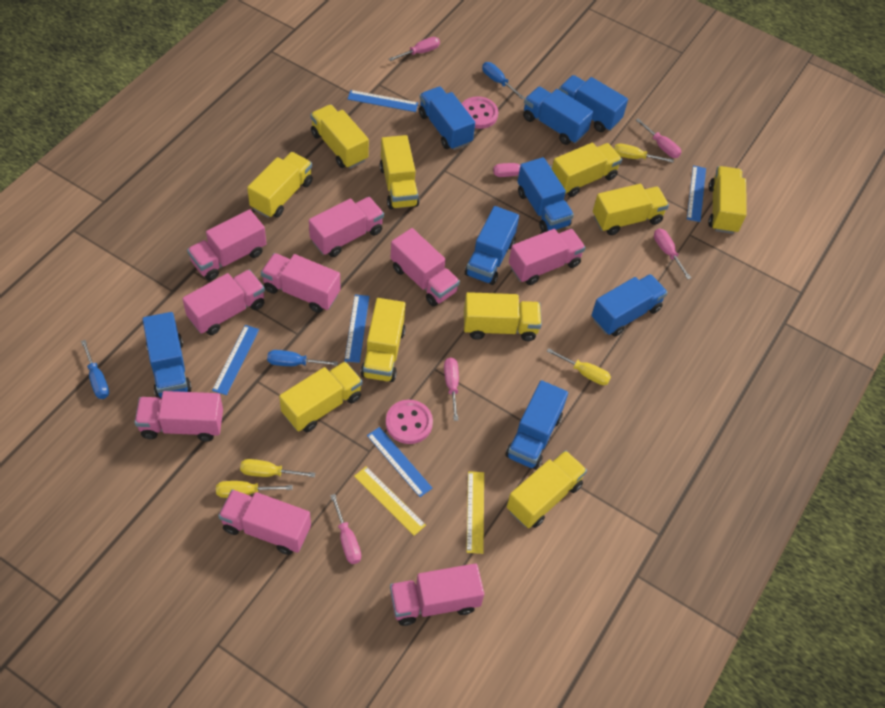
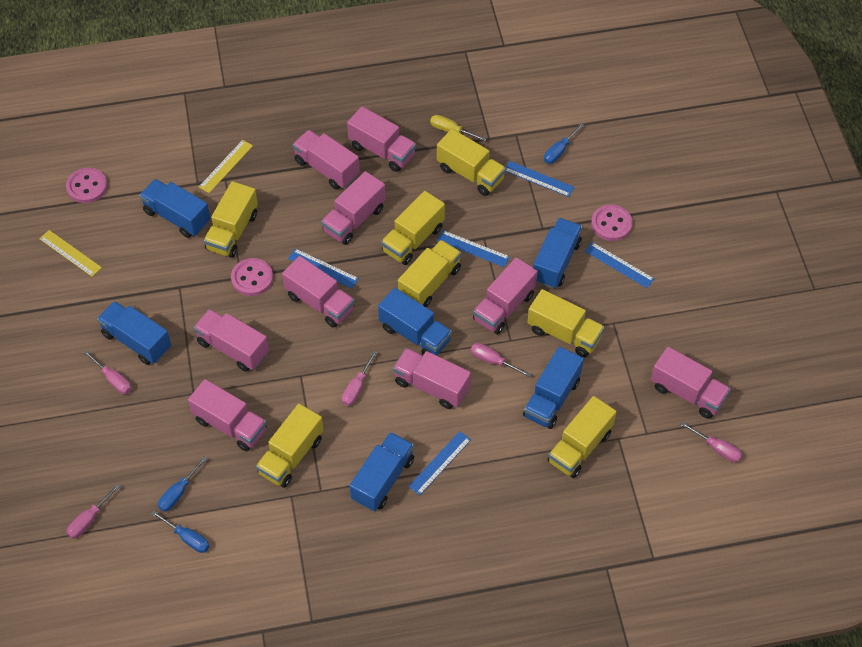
blue truck: 8 -> 6
pink button: 2 -> 3
pink screwdriver: 6 -> 5
yellow screwdriver: 4 -> 1
yellow truck: 10 -> 7

